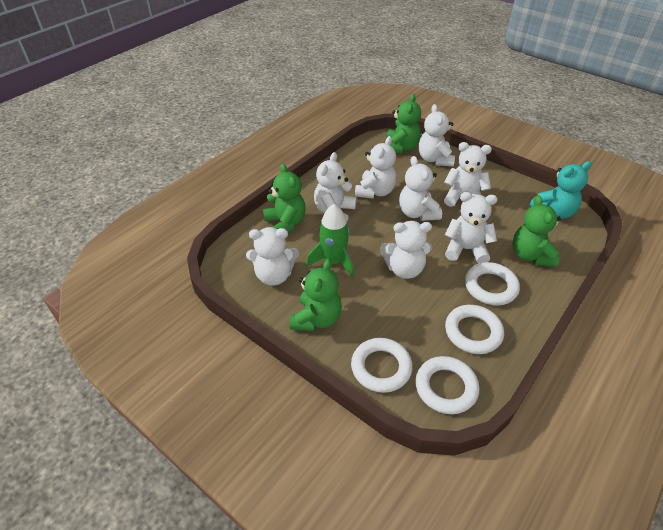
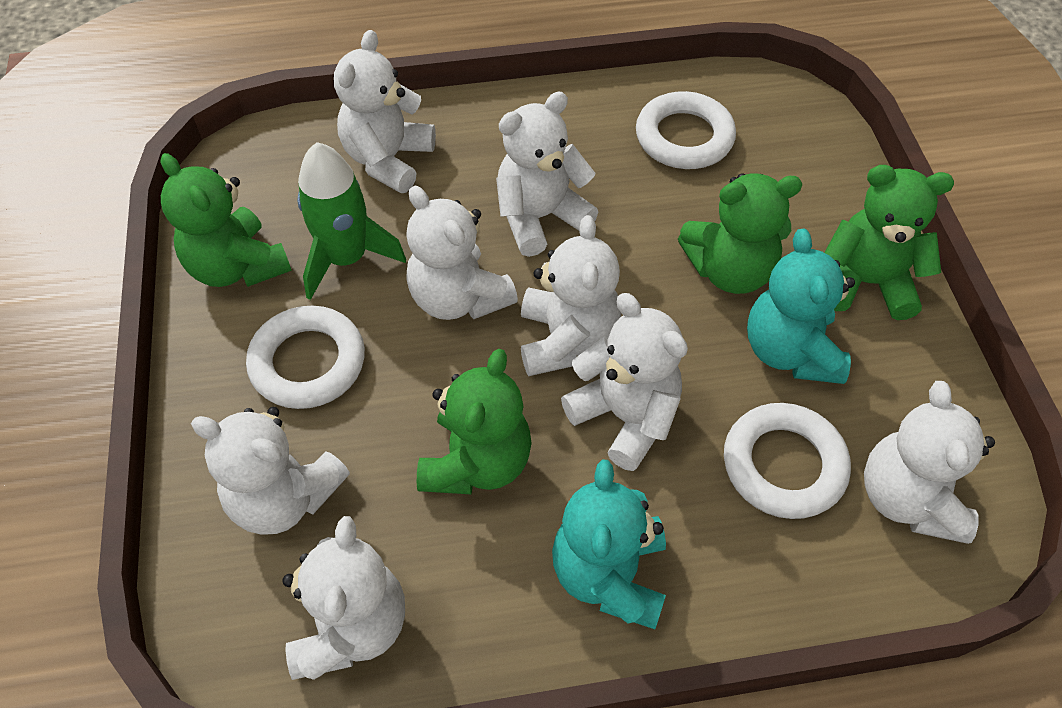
turquoise teddy bear: 1 -> 2
white ring: 4 -> 3

